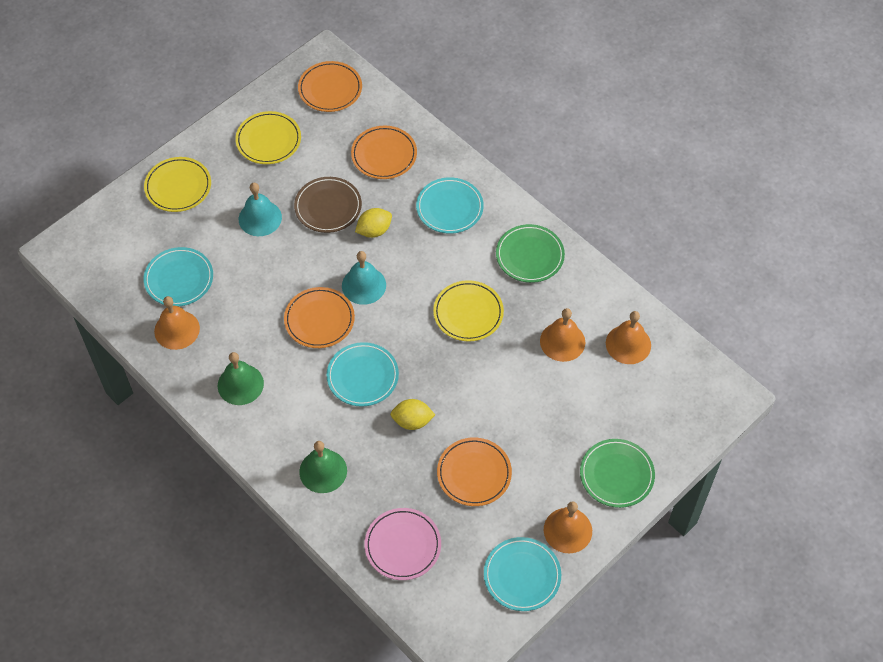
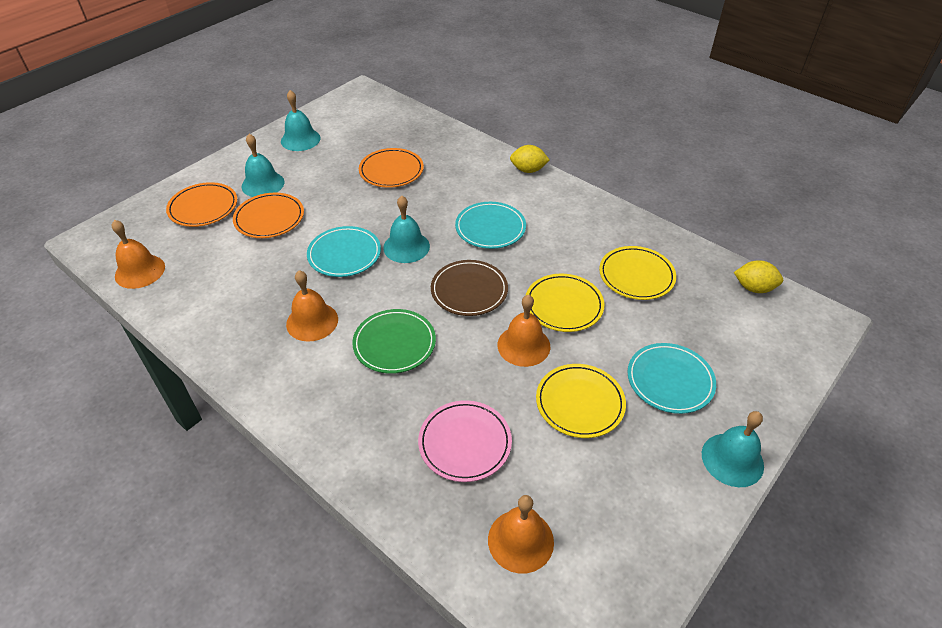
green bell: 2 -> 0
green plate: 2 -> 1
orange plate: 4 -> 3
turquoise bell: 2 -> 4
turquoise plate: 4 -> 3

